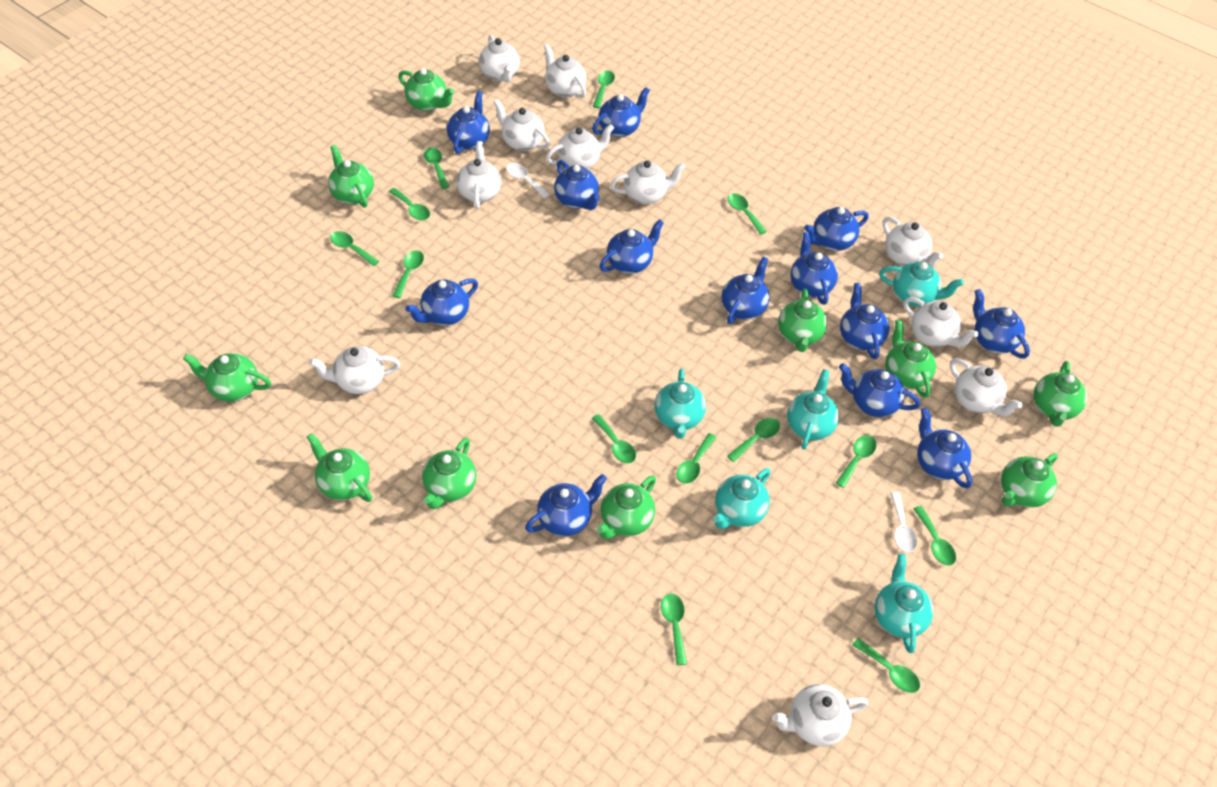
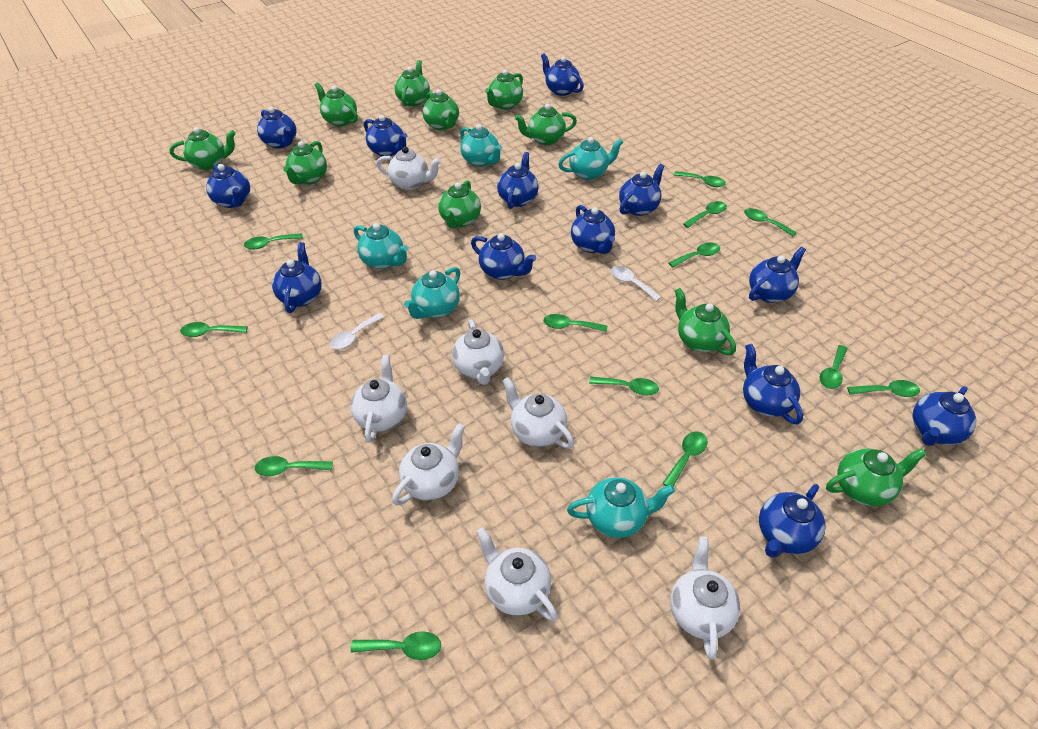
white teapot: 11 -> 7

